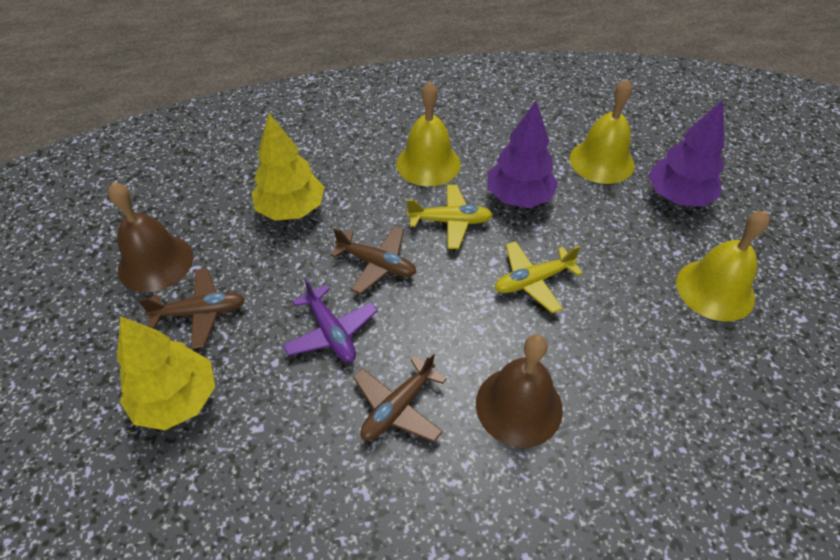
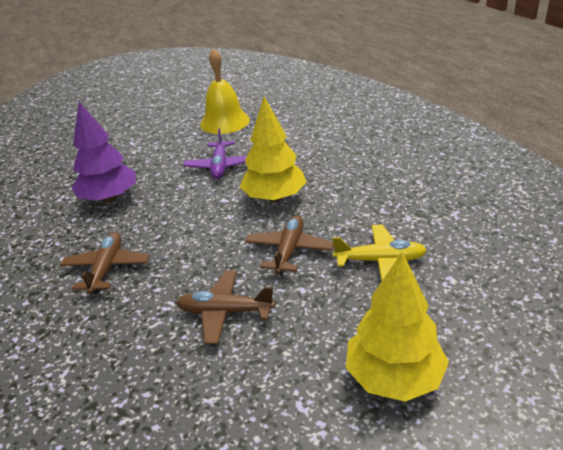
brown bell: 2 -> 0
purple tree: 2 -> 1
yellow bell: 3 -> 1
yellow plane: 2 -> 1

